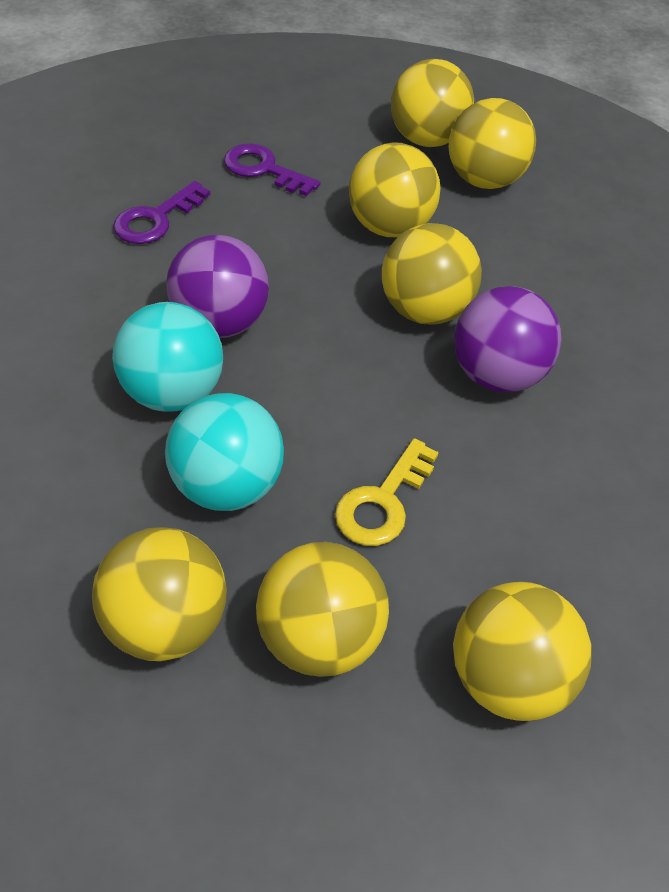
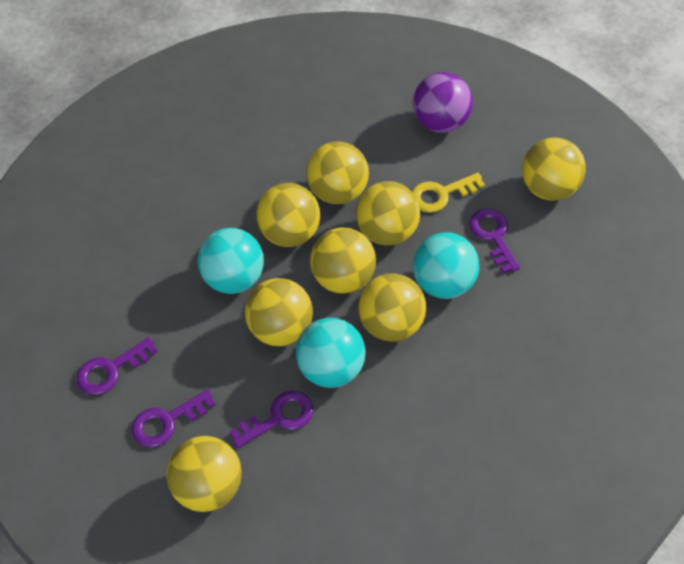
purple ball: 2 -> 1
purple key: 2 -> 4
turquoise ball: 2 -> 3
yellow ball: 7 -> 8

